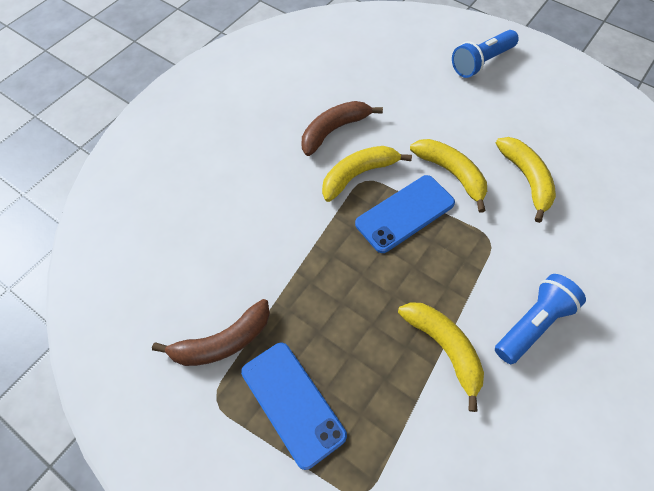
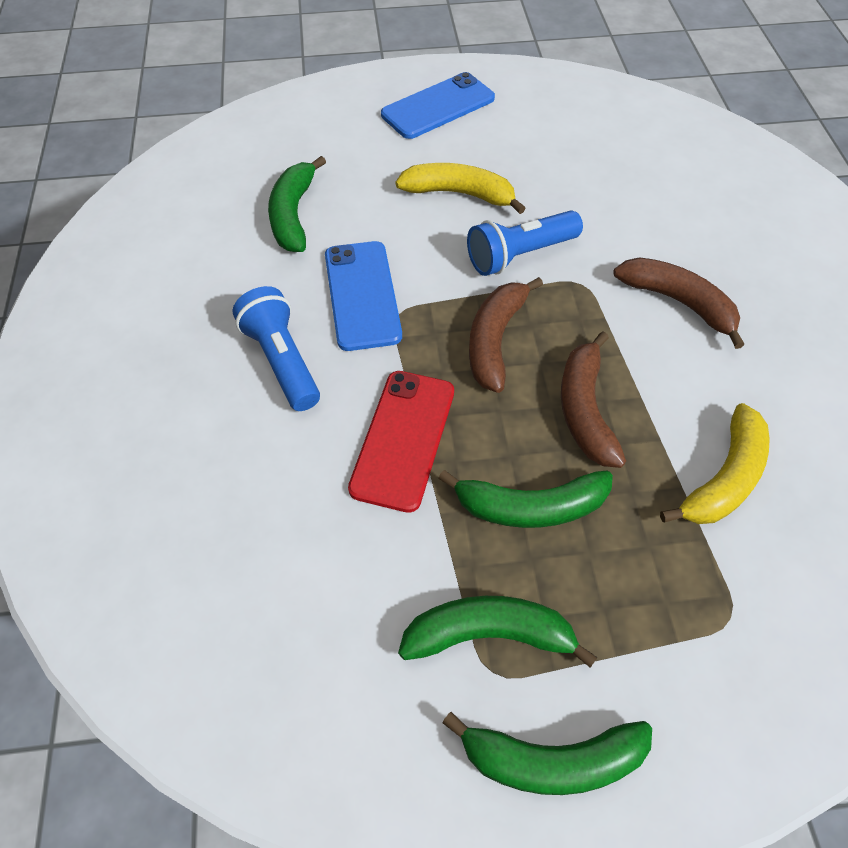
brown banana: 2 -> 3
green banana: 0 -> 4
red phone: 0 -> 1
yellow banana: 4 -> 2

